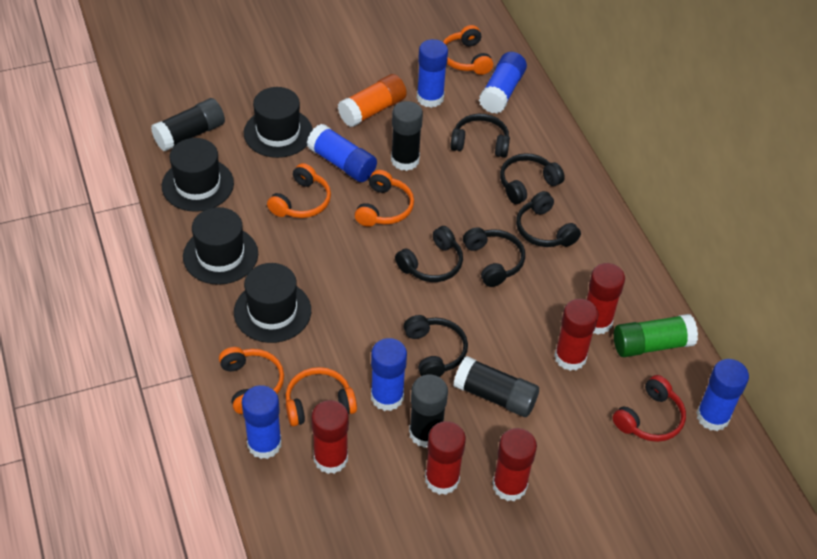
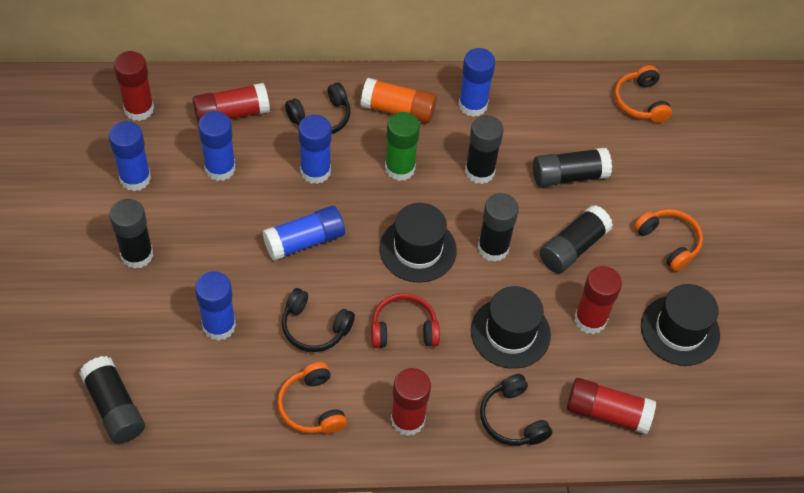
black glue stick: 4 -> 6
black hat: 4 -> 3
black headphones: 6 -> 3
orange headphones: 5 -> 3

